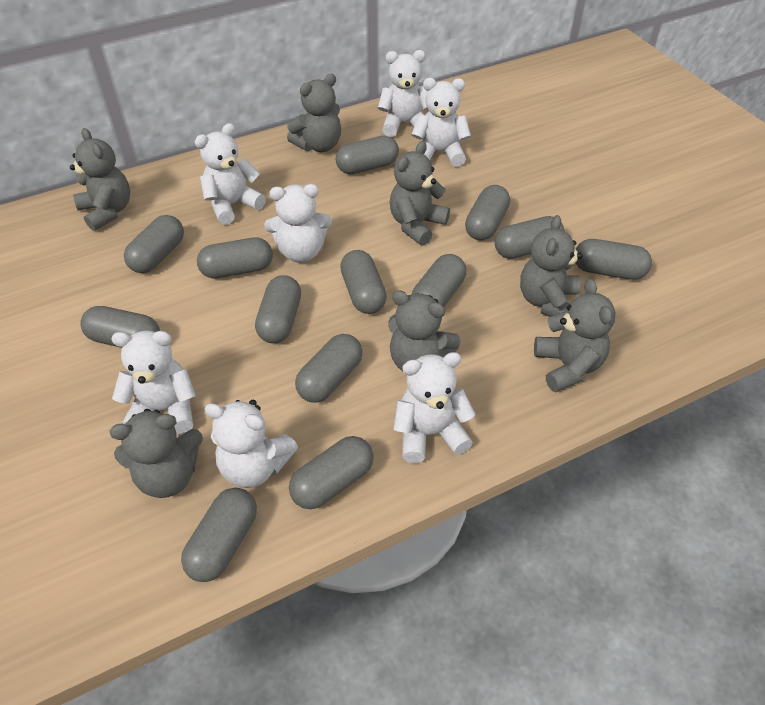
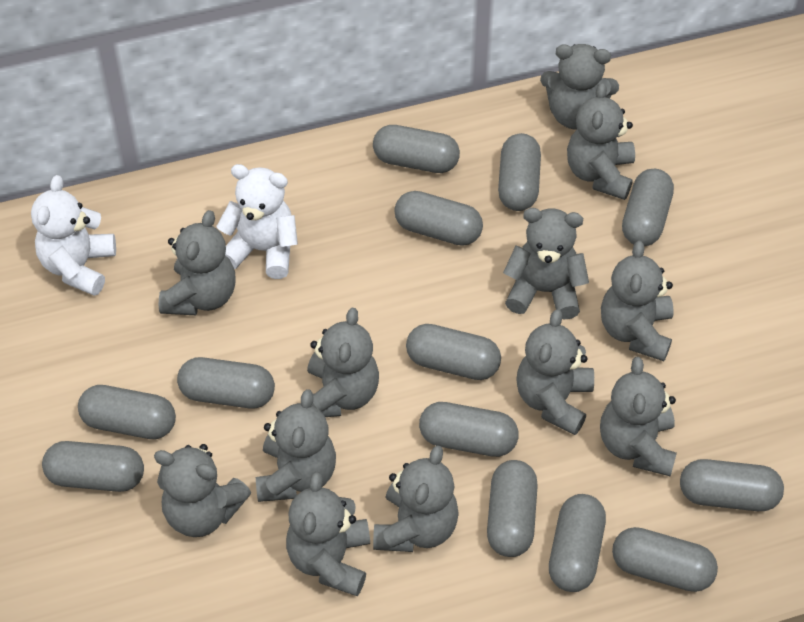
grey teddy bear: 7 -> 12
white teddy bear: 7 -> 2

